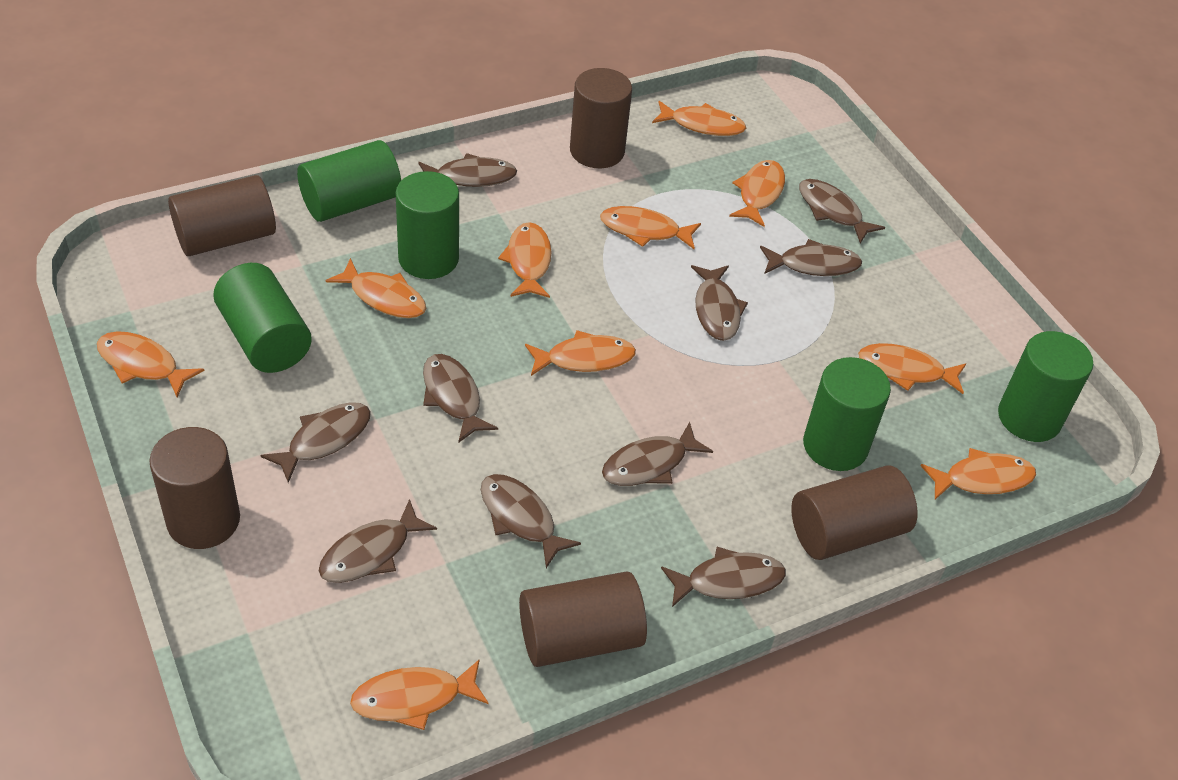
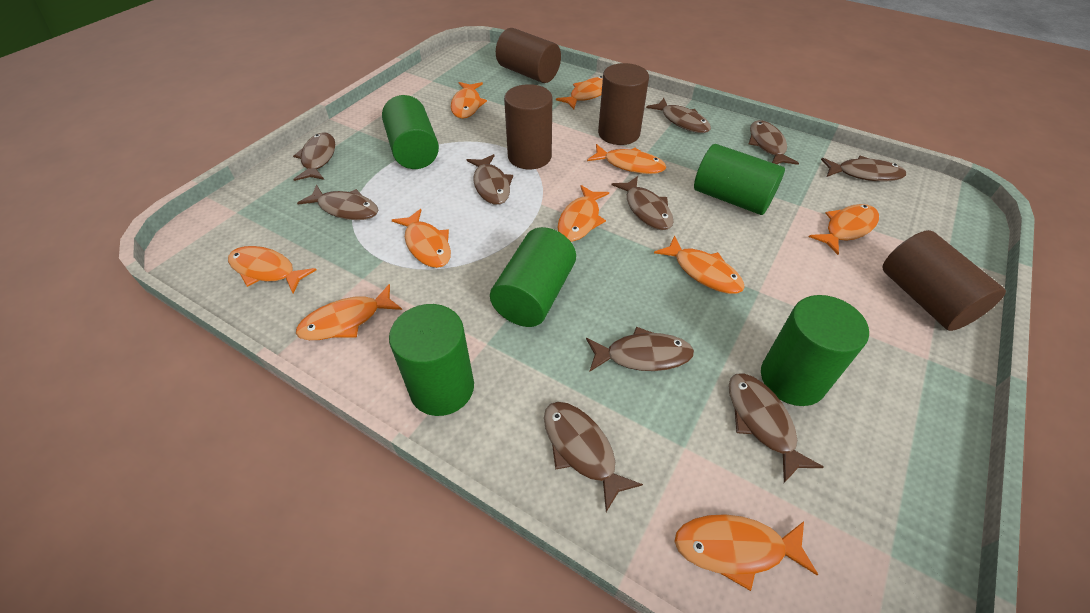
brown cylinder: 5 -> 4

